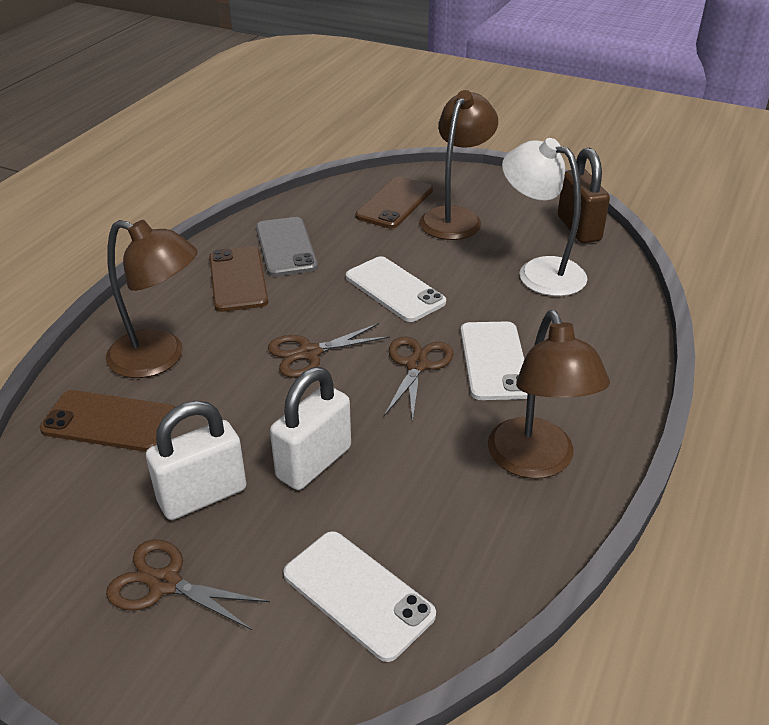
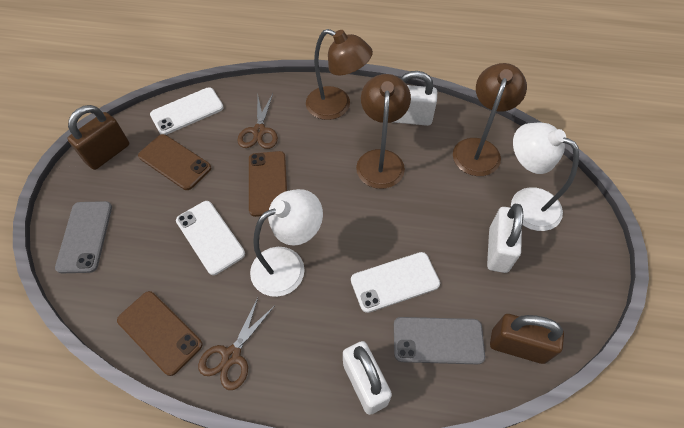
brown padlock: 1 -> 2
brown scissors: 3 -> 2
grey phone: 1 -> 2
white lamp: 1 -> 2
white padlock: 2 -> 3

